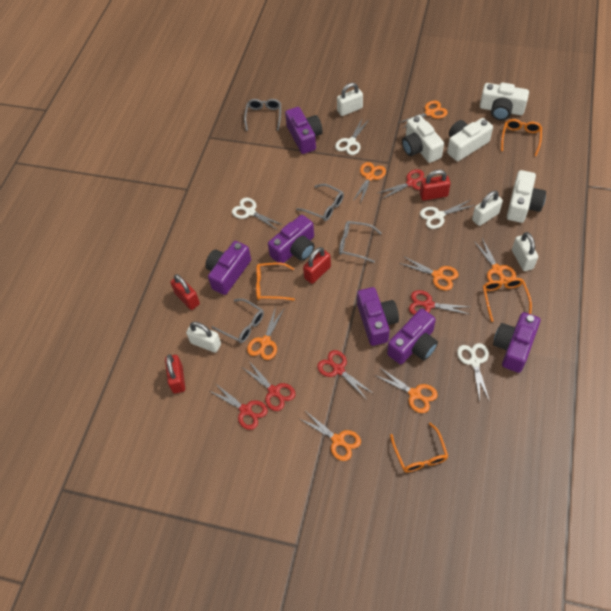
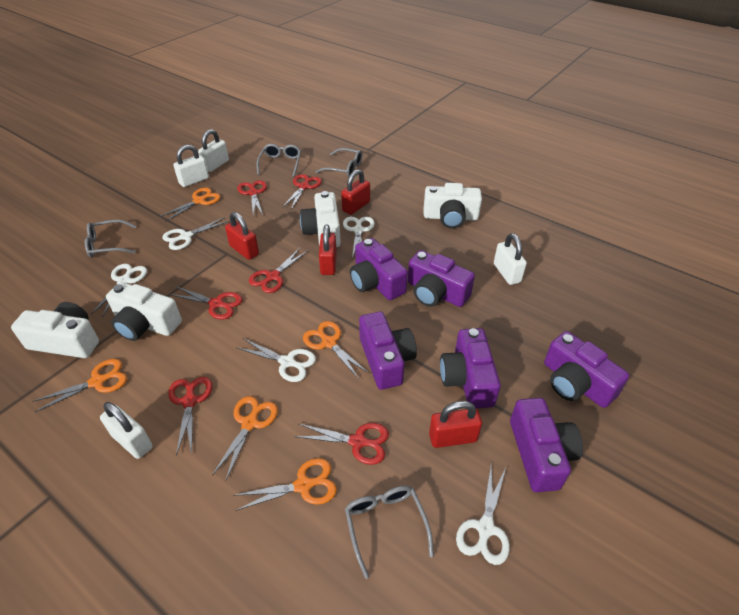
orange glasses: 4 -> 0
orange scissors: 7 -> 5
red scissors: 5 -> 6
white scissors: 4 -> 5

